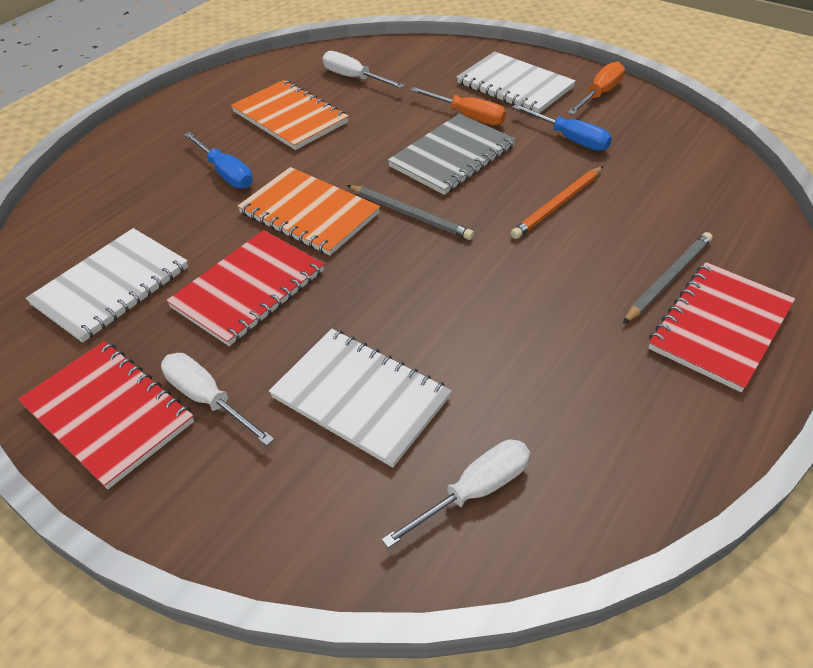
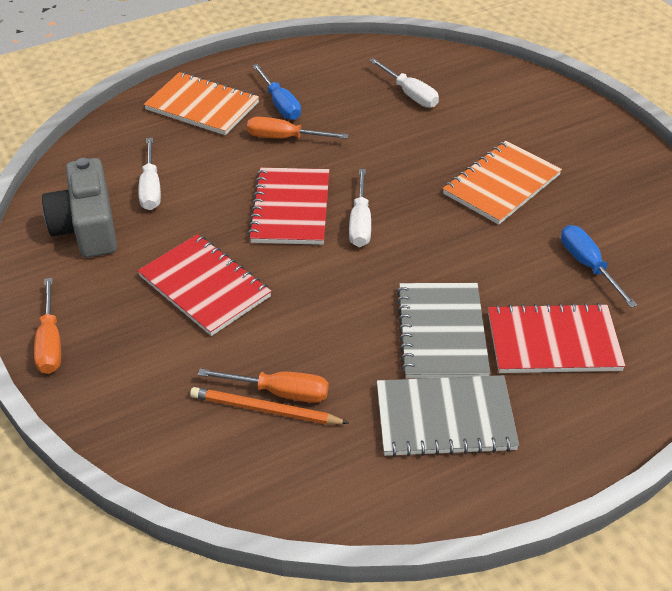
grey camera: 0 -> 1
grey notebook: 1 -> 2
grey pencil: 2 -> 0
orange screwdriver: 2 -> 3
white notebook: 3 -> 0

